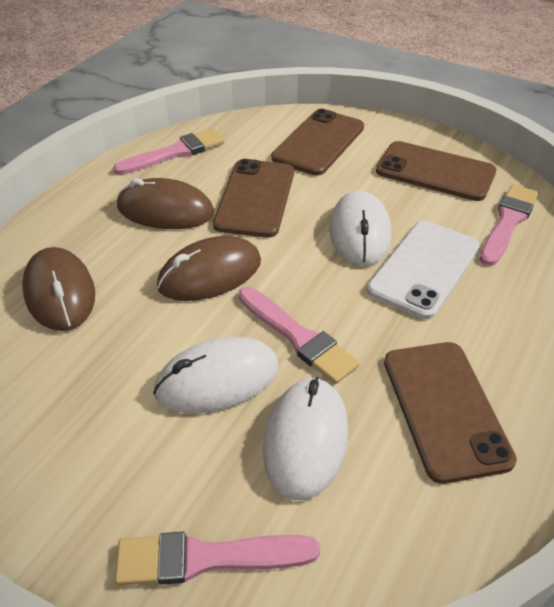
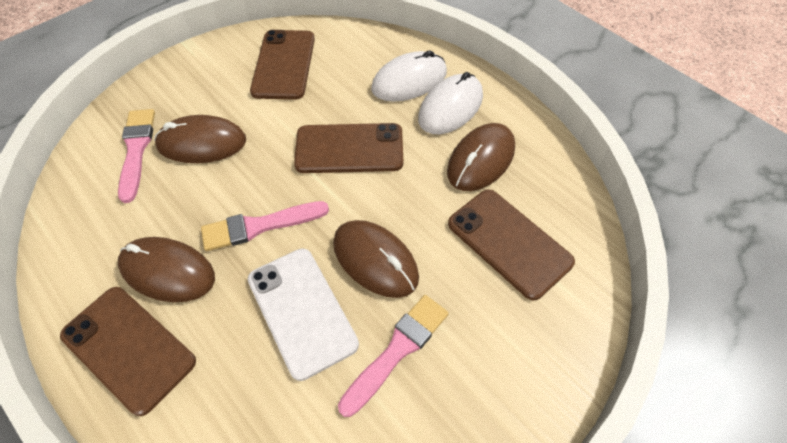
brown mouse: 3 -> 4
pink brush: 4 -> 3
white mouse: 3 -> 2

